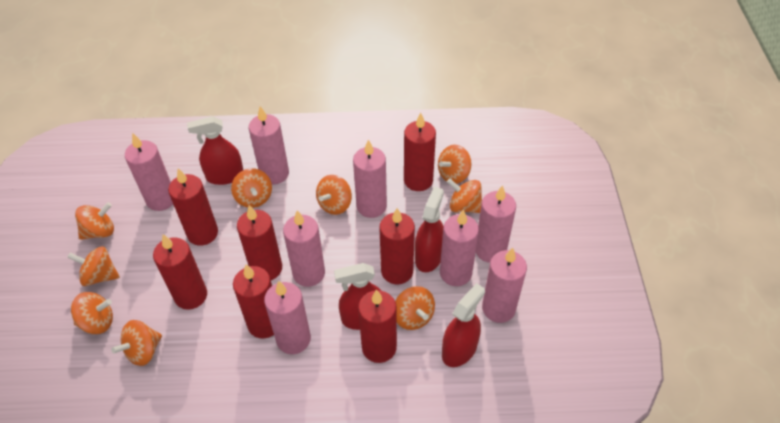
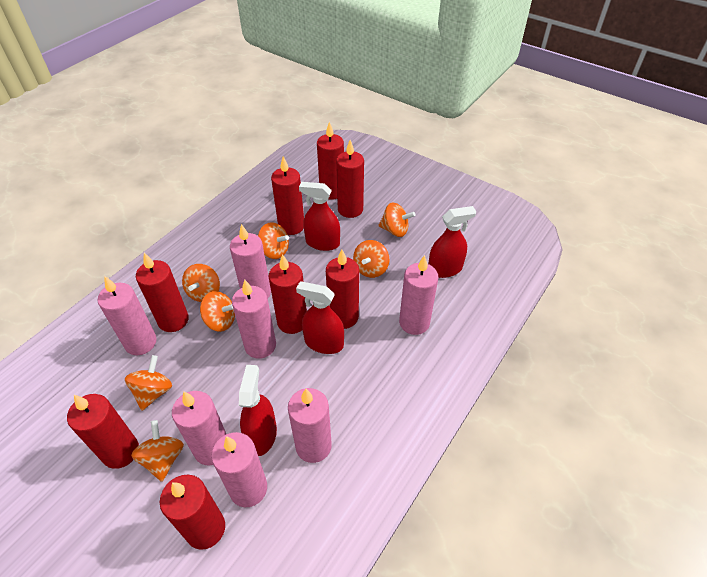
orange spinning top: 9 -> 7
pink candle: 8 -> 7
red candle: 7 -> 8

